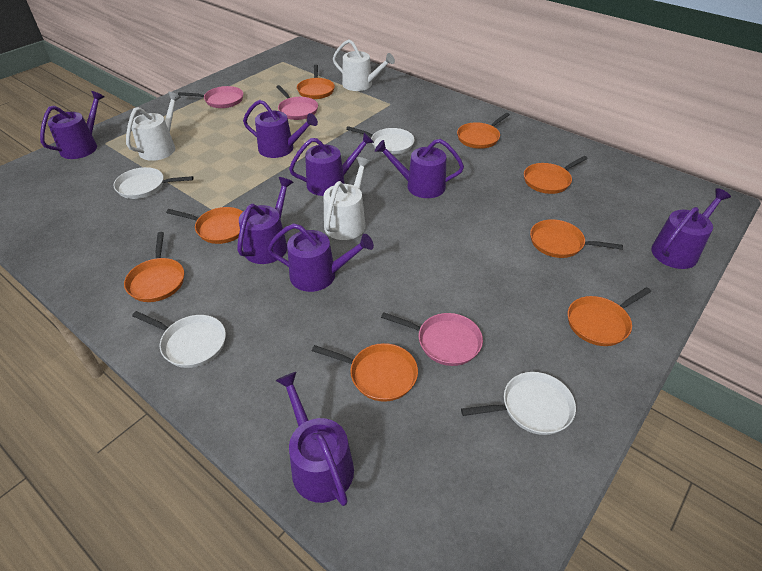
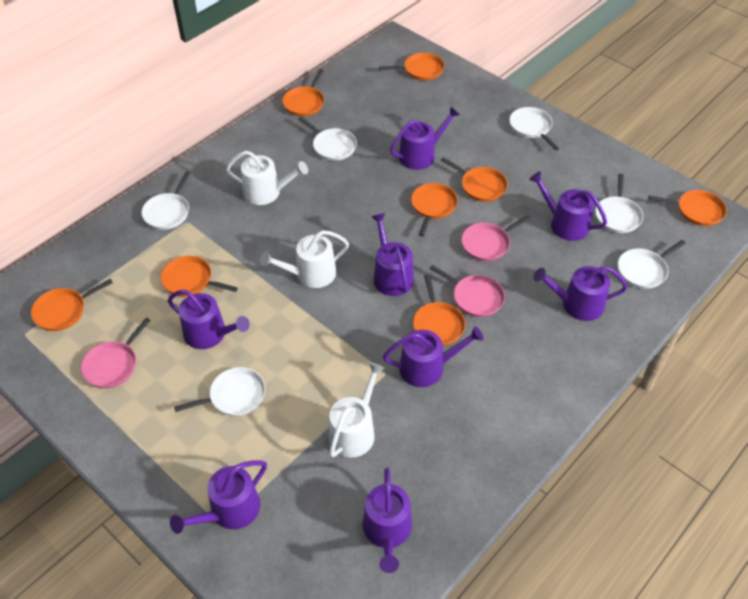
white pan: 4 -> 6

